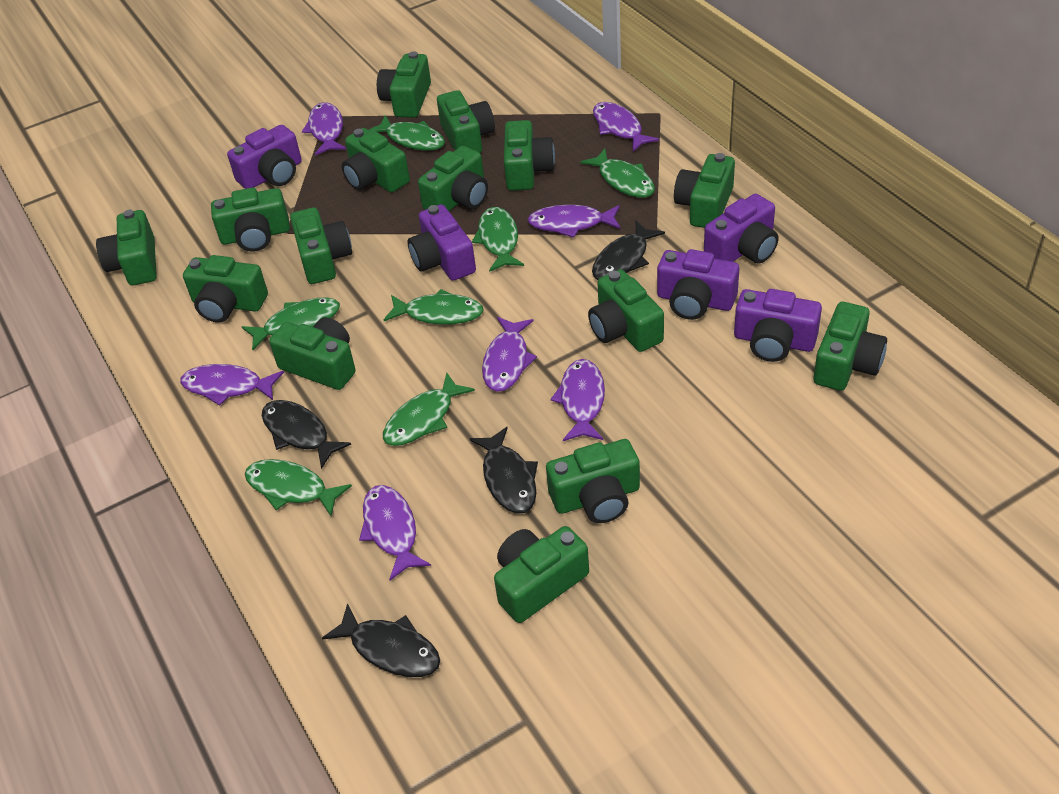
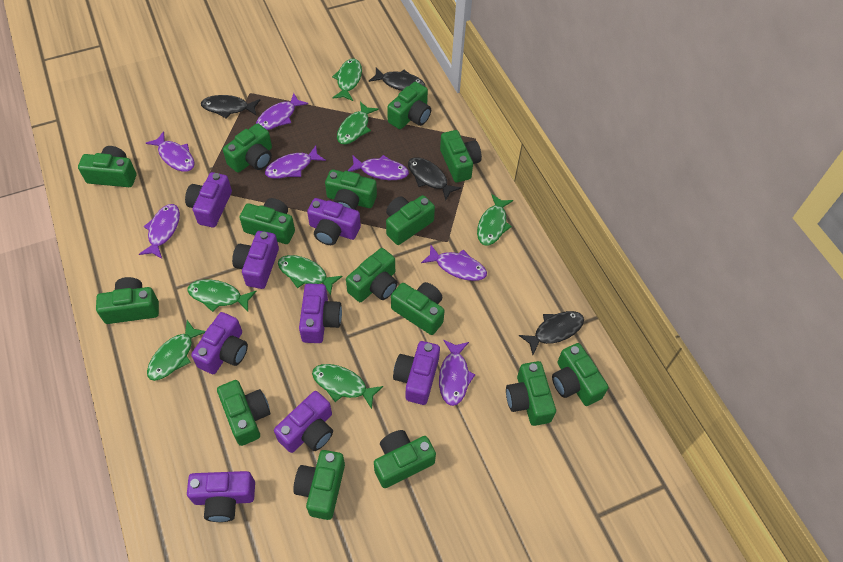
purple camera: 5 -> 8

